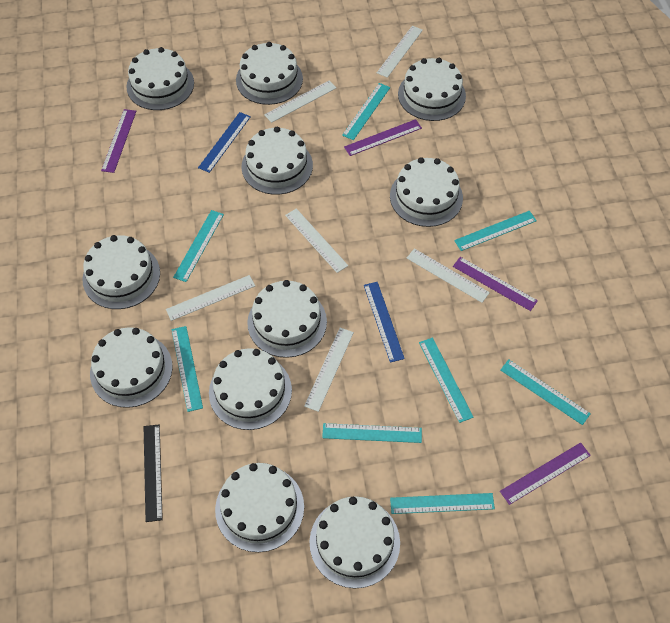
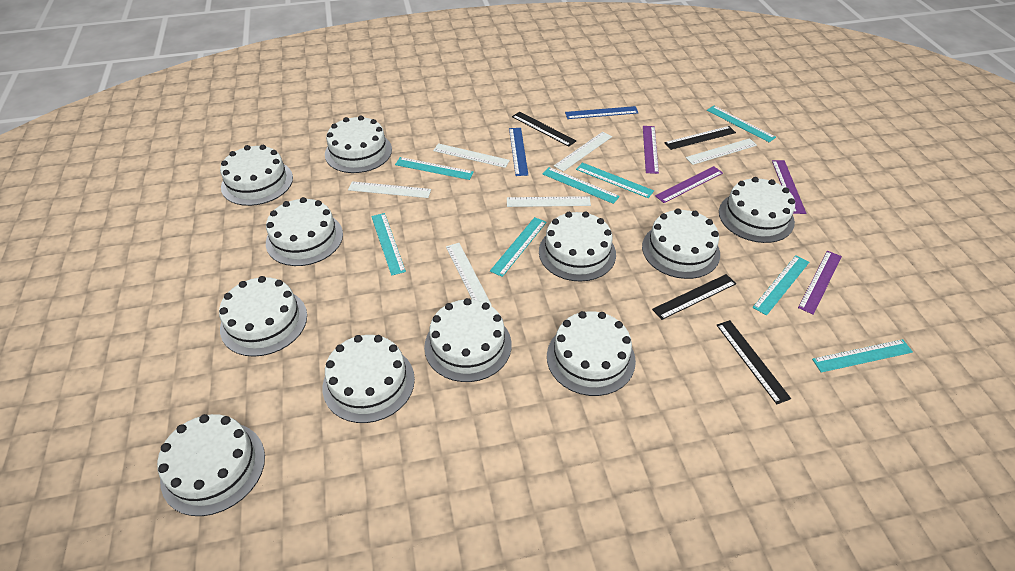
black ruler: 1 -> 4

